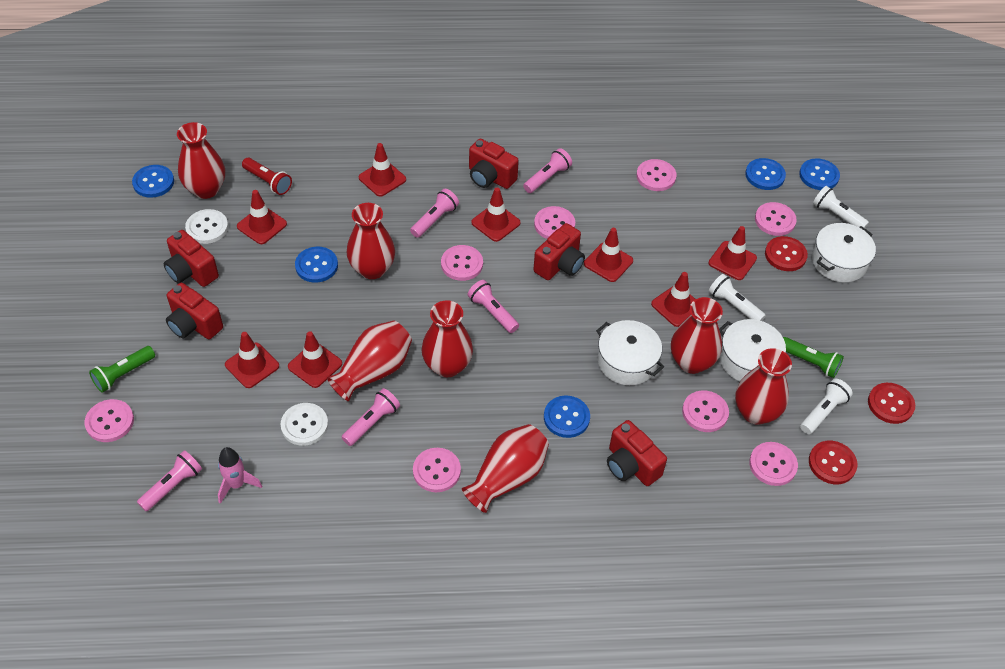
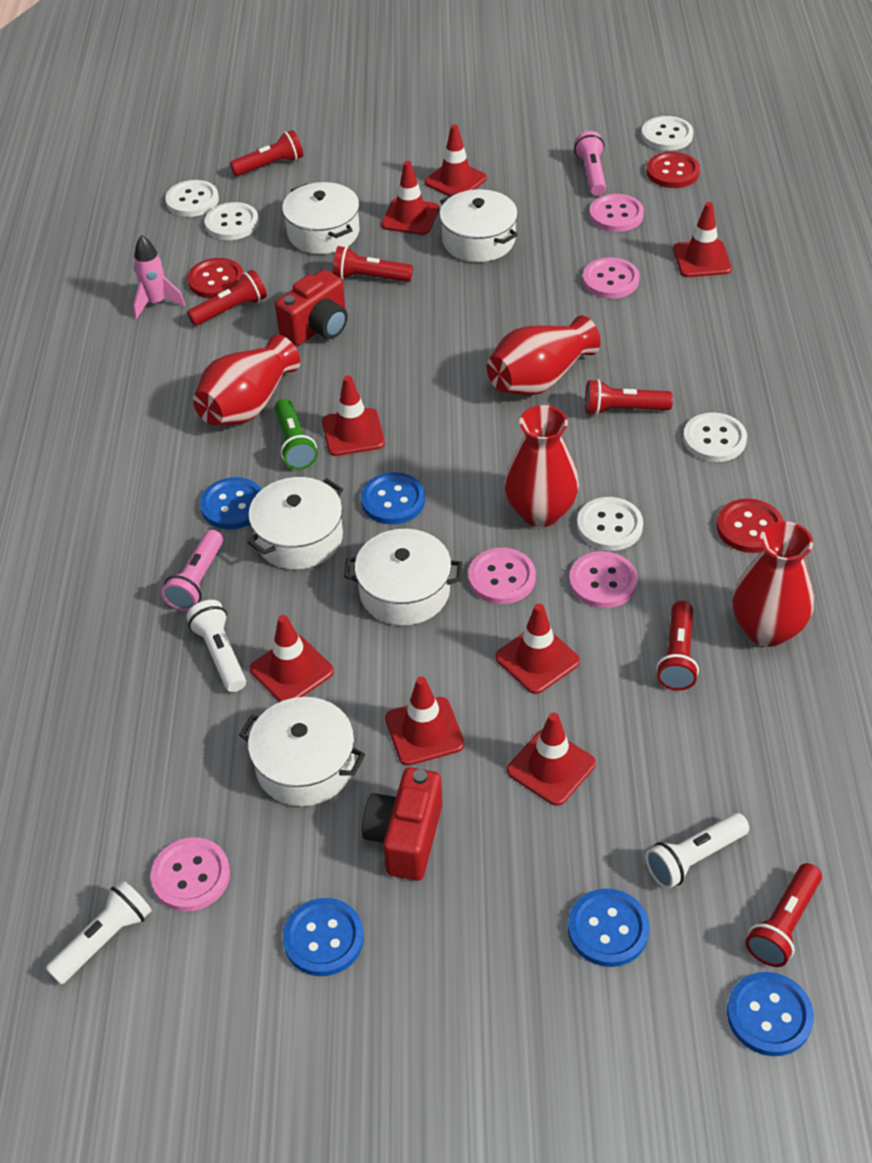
green flashlight: 2 -> 1
pink button: 8 -> 5
pink flashlight: 5 -> 2
red camera: 5 -> 2
red flashlight: 1 -> 6
red vase: 7 -> 4
white button: 2 -> 5
white pot: 3 -> 5

